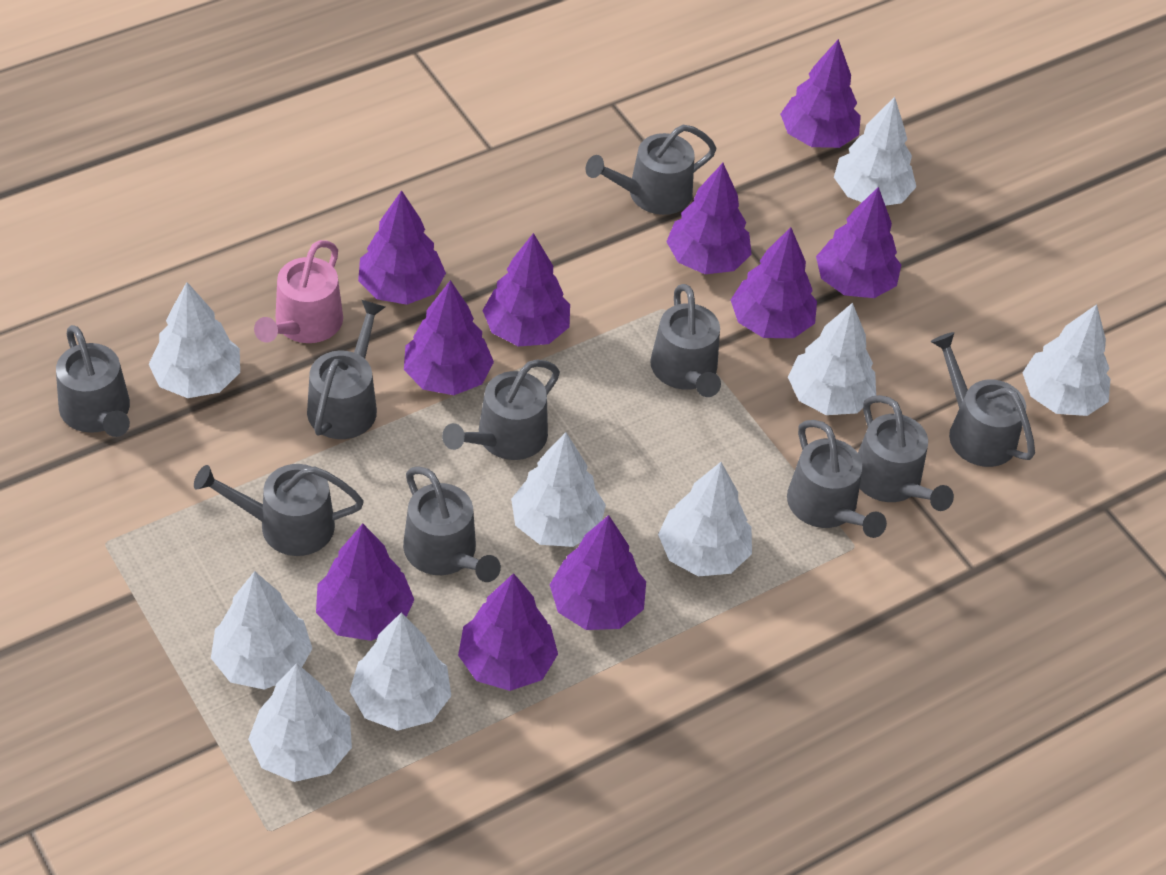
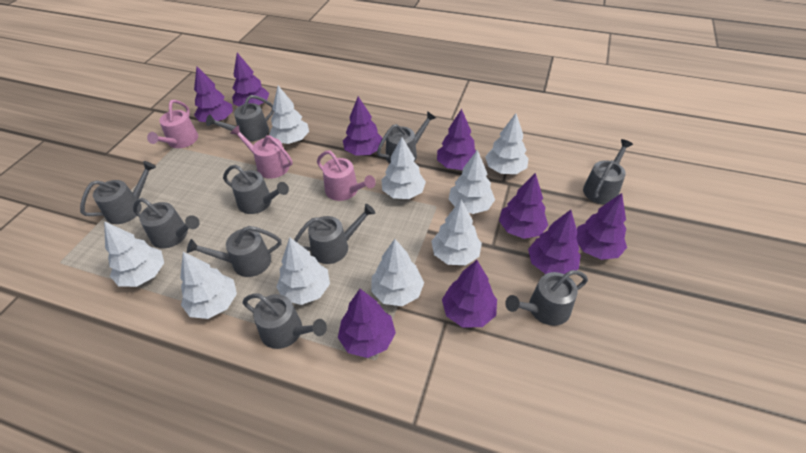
pink watering can: 1 -> 3
purple tree: 10 -> 9

